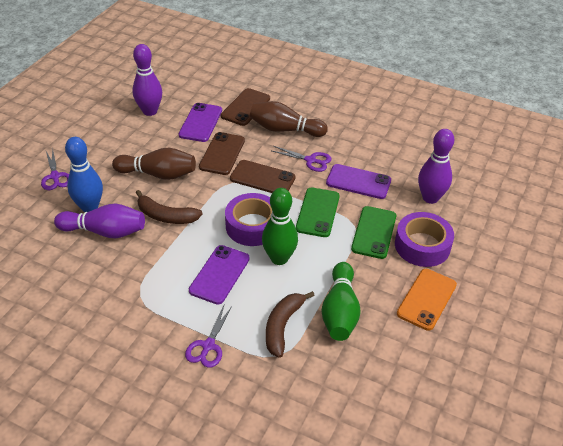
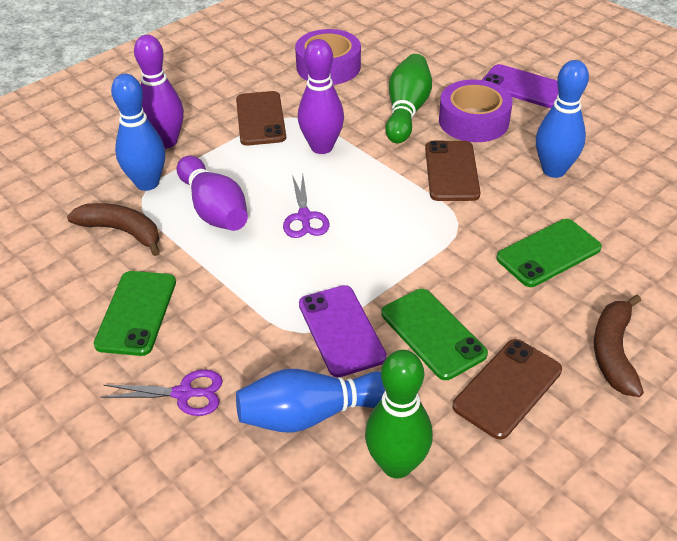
blue bowling pin: 1 -> 3
brown bowling pin: 2 -> 0
green phone: 2 -> 3
orange phone: 1 -> 0
purple phone: 3 -> 2
purple scissors: 3 -> 2

